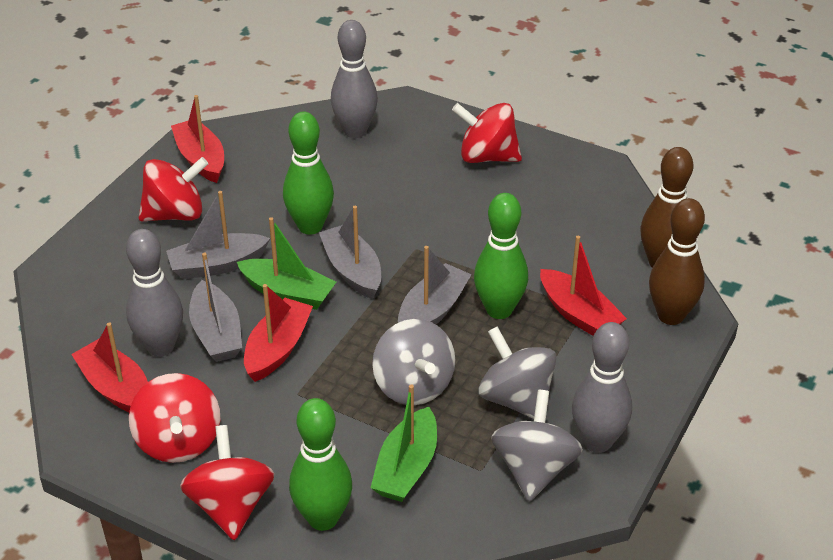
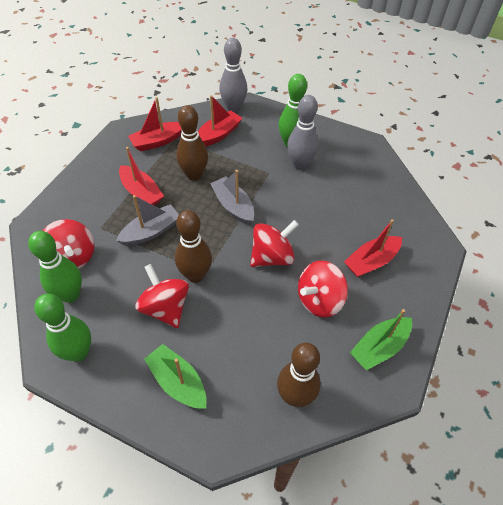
brown bowling pin: 2 -> 3
grey boat: 4 -> 2
grey bowling pin: 3 -> 2
grey spinning top: 3 -> 0

